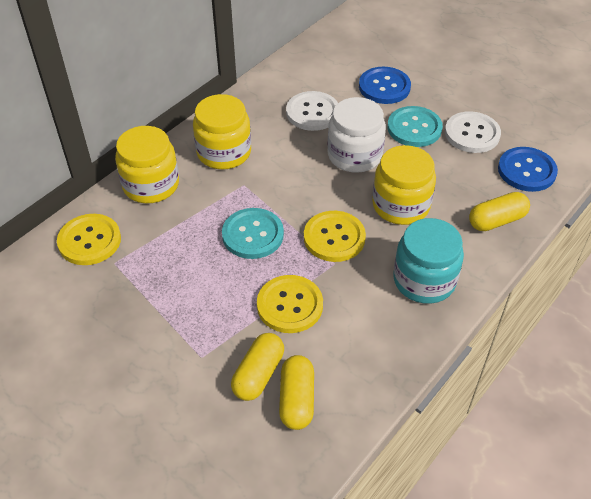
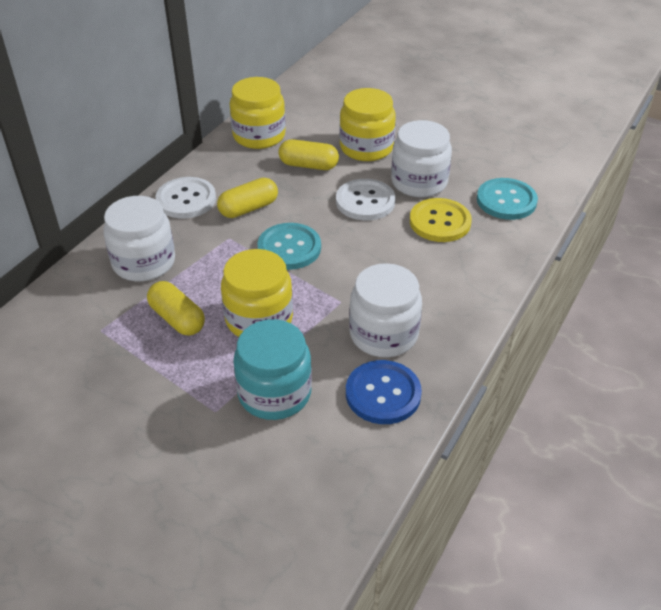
blue button: 2 -> 1
white jar: 1 -> 3
yellow button: 3 -> 1

